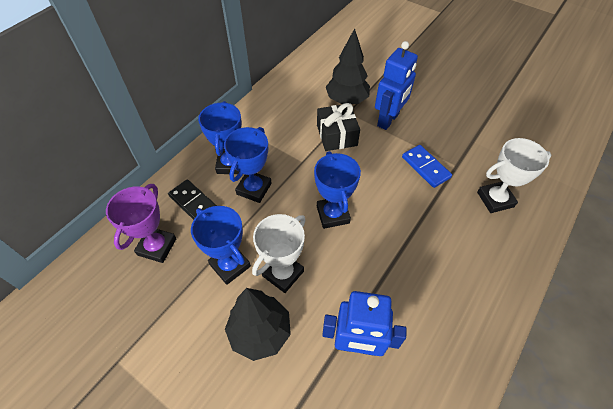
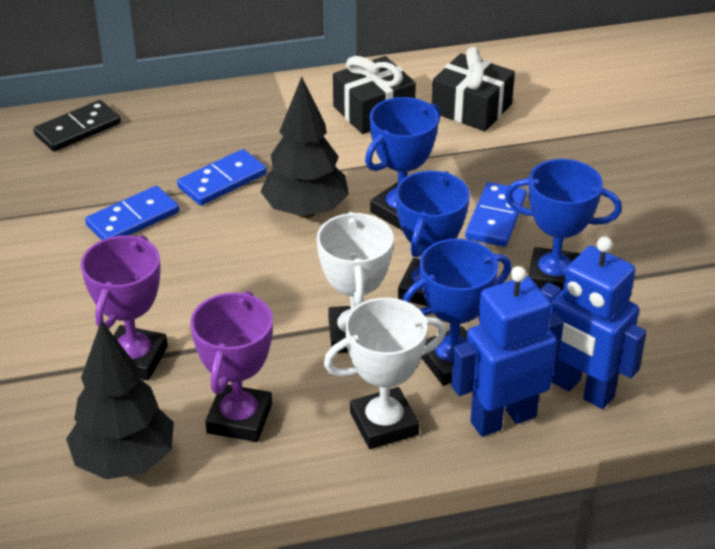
black gift: 1 -> 2
blue domino: 1 -> 3
purple trophy: 1 -> 2

